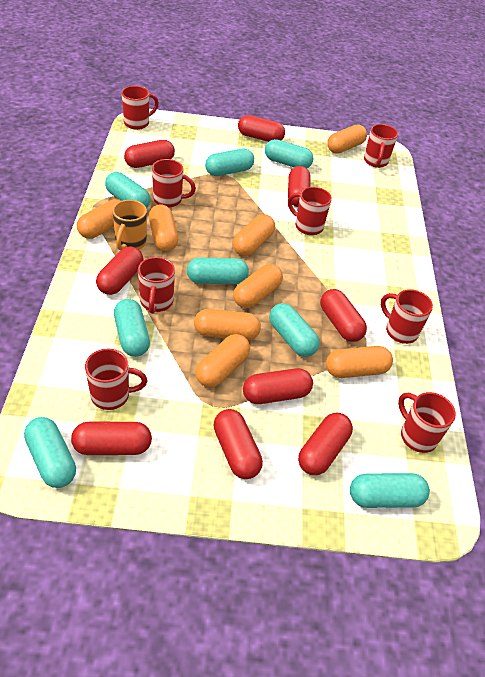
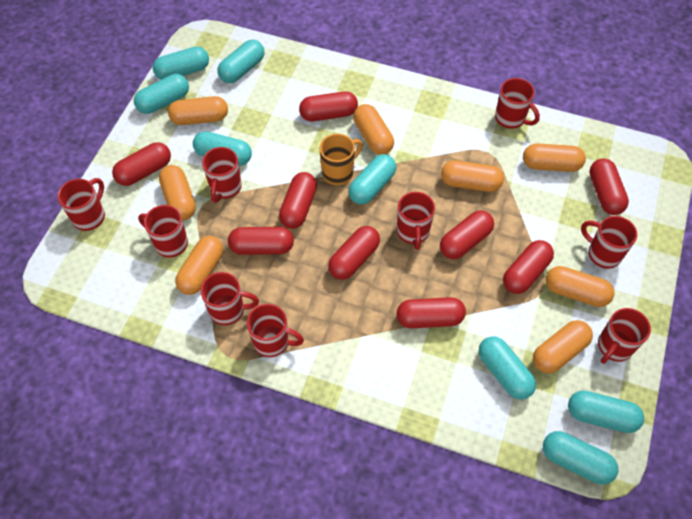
red mug: 8 -> 9

